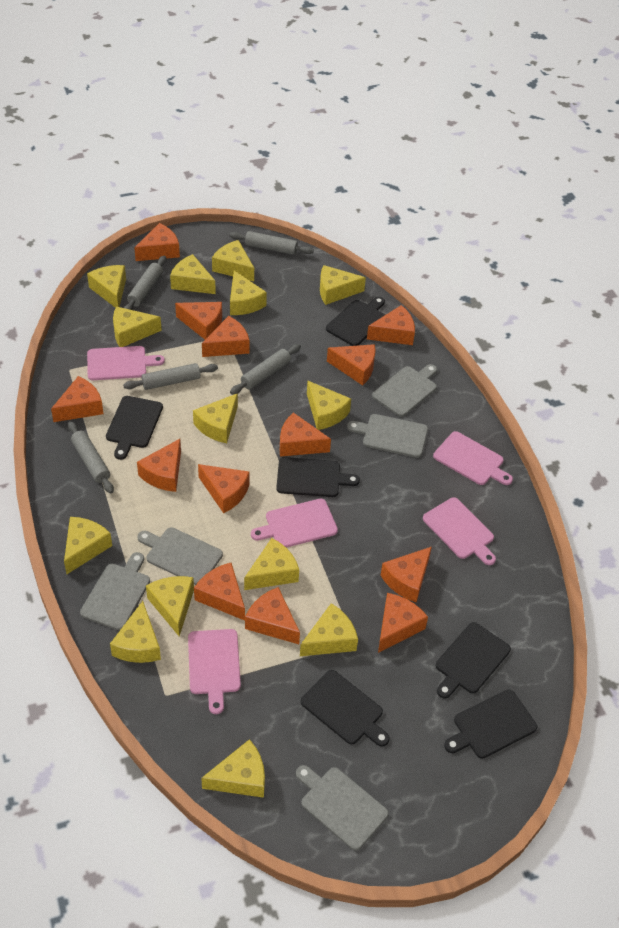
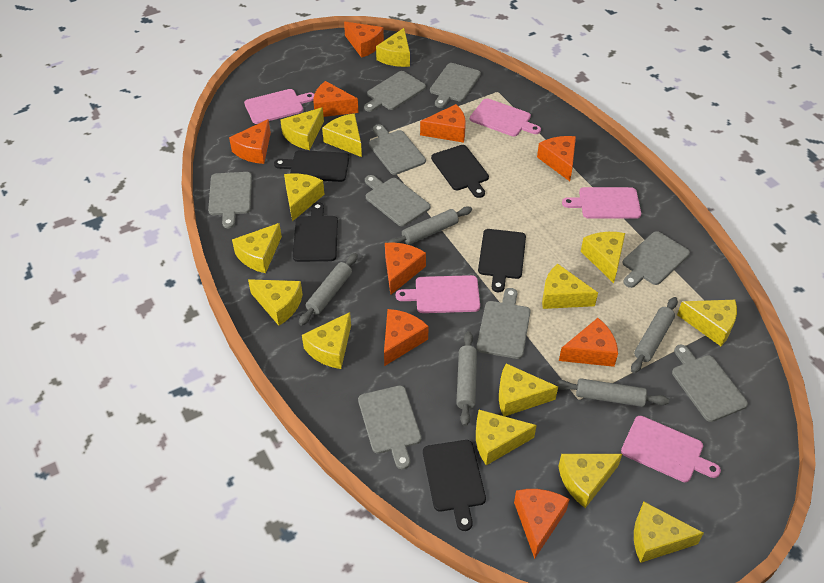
black cutting board: 6 -> 5
grey cutting board: 5 -> 9
orange cheese: 13 -> 9

